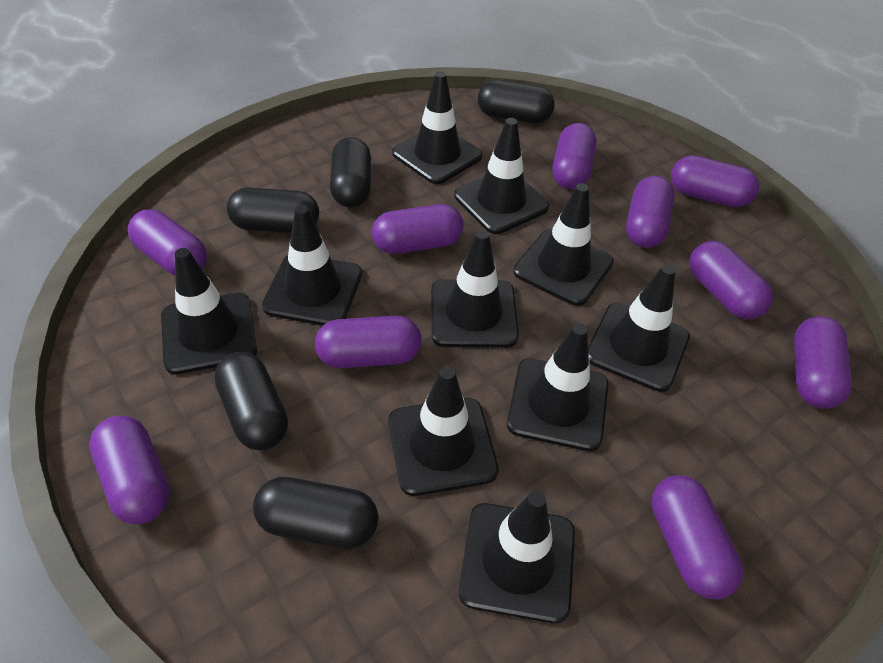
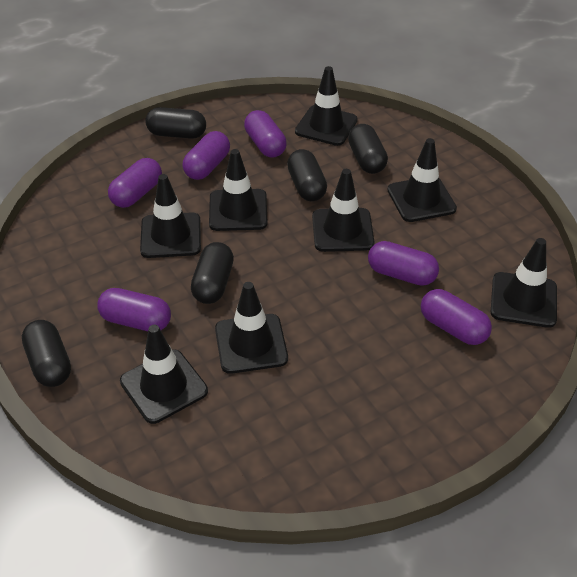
black traffic cone: 10 -> 8
purple capsule: 10 -> 6

